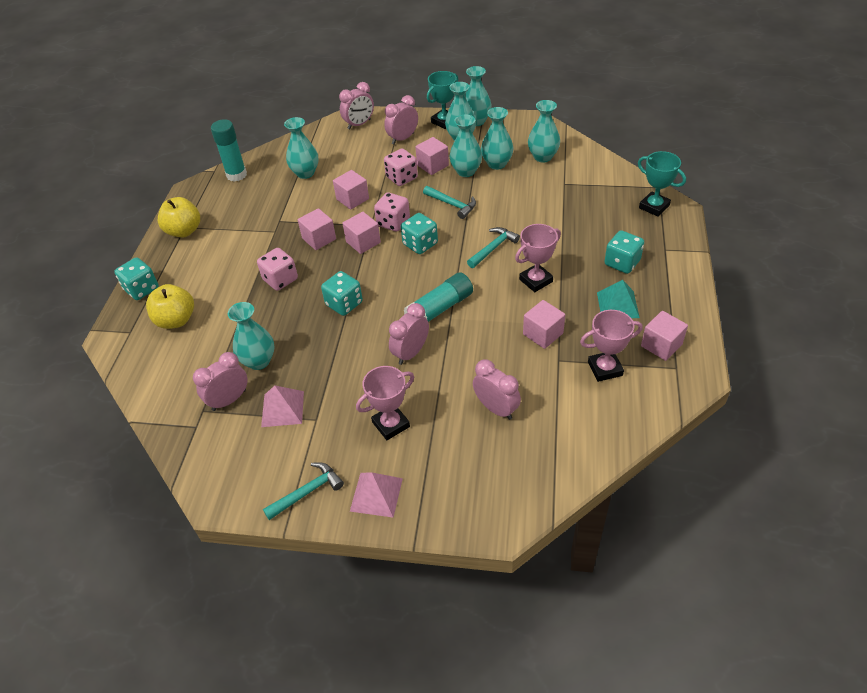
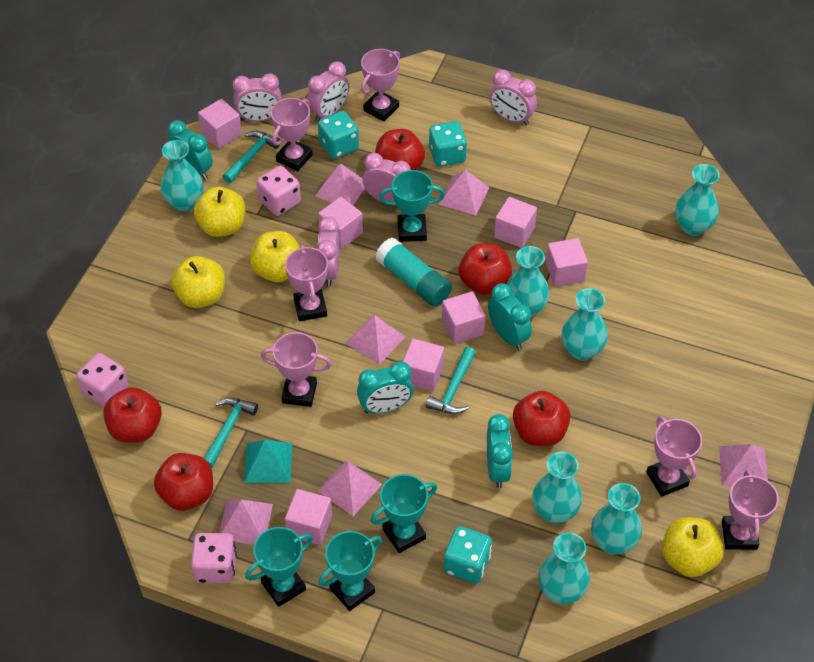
pink cube: 6 -> 7
pink pyramid: 2 -> 6
pink trophy: 3 -> 6
red apple: 0 -> 5
turquoise clock: 0 -> 4
turquoise dice: 4 -> 3
turquoise glue stick: 2 -> 1
turquoise trophy: 2 -> 4
yellow apple: 2 -> 4

